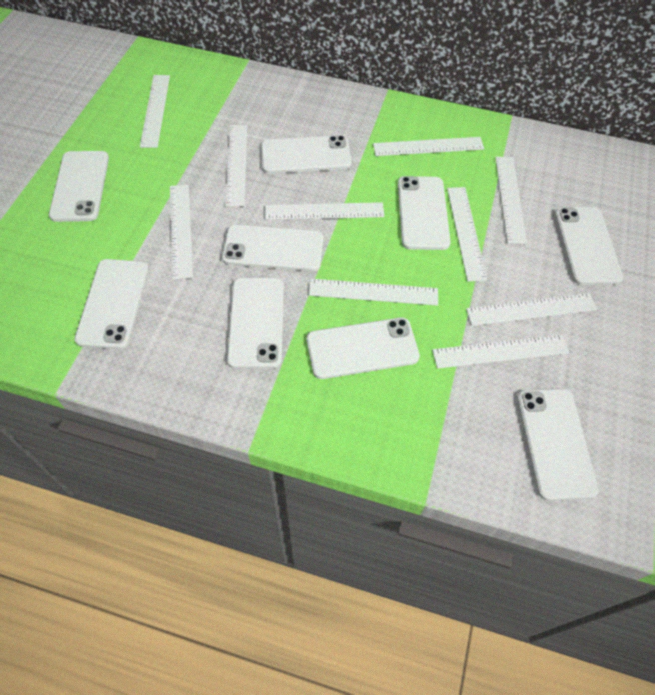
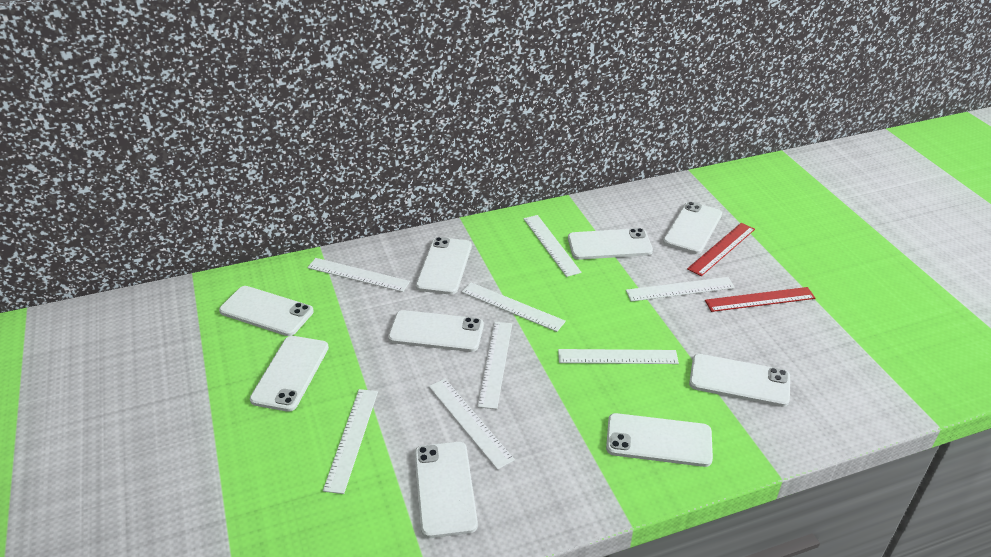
red ruler: 0 -> 2
white ruler: 10 -> 8

